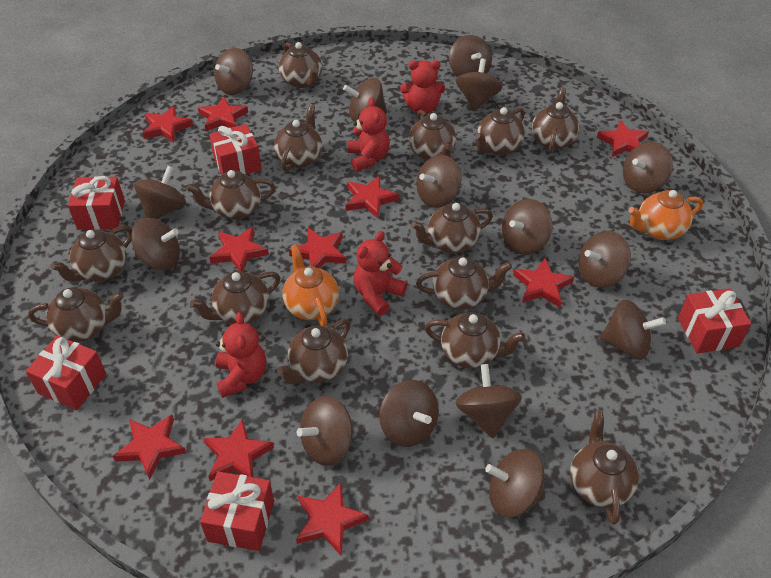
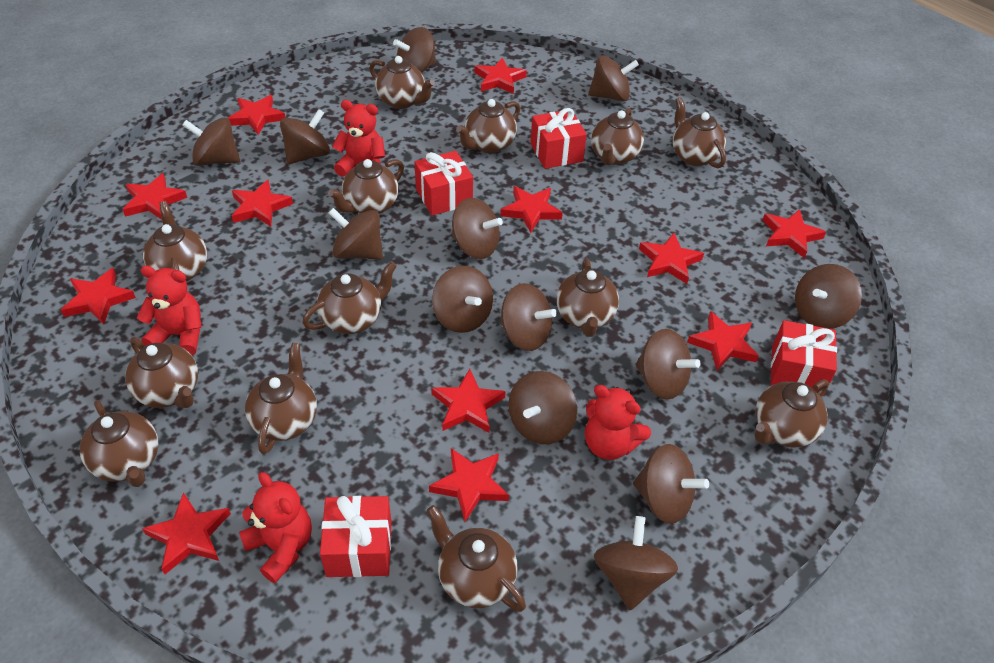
brown spinning top: 15 -> 13
brown teapot: 14 -> 13
orange teapot: 2 -> 0
red gift: 5 -> 4
red star: 10 -> 12

